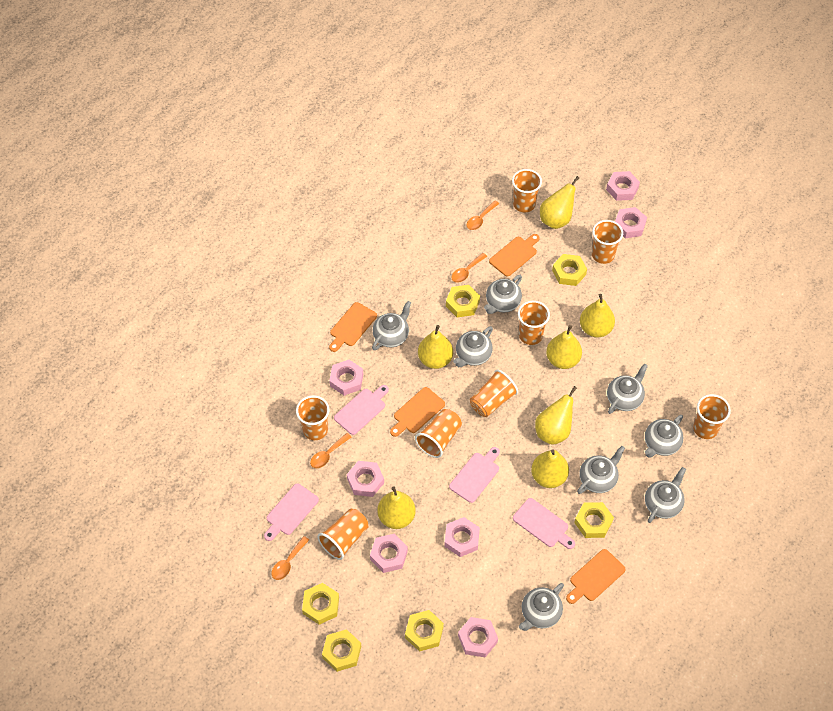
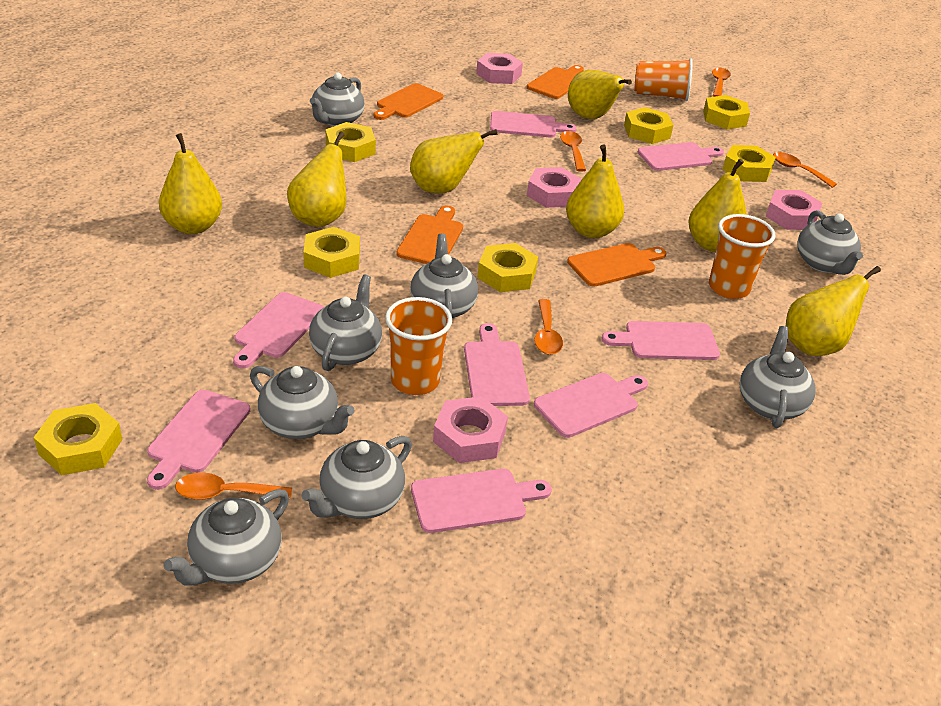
orange cup: 8 -> 3
orange spoon: 4 -> 5
pink cutting board: 4 -> 8
pink nut: 7 -> 4
yellow nut: 6 -> 7

